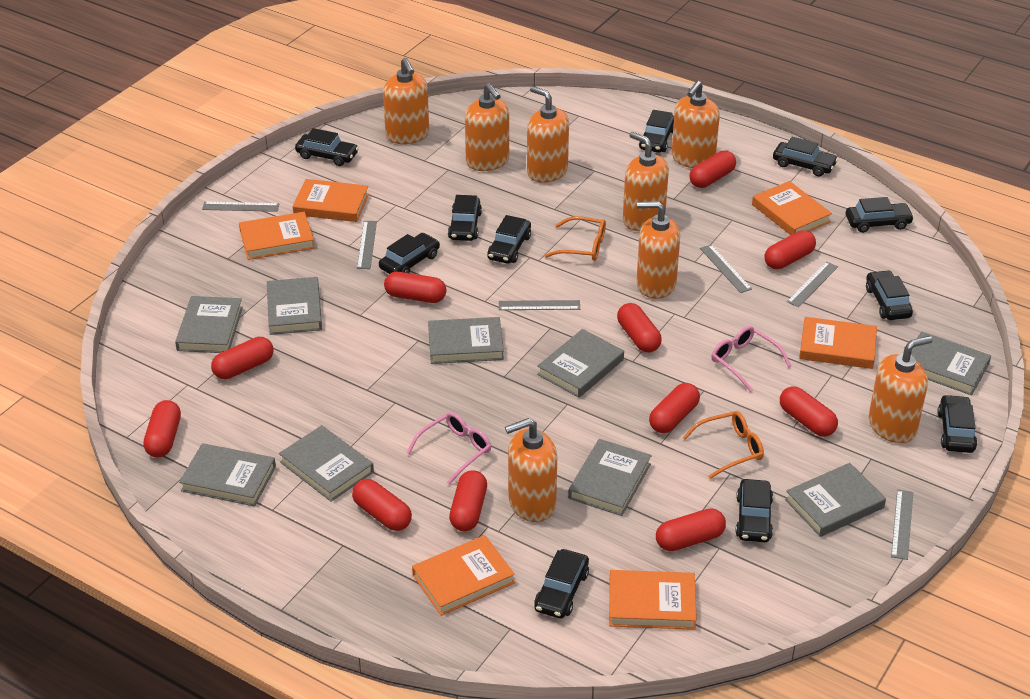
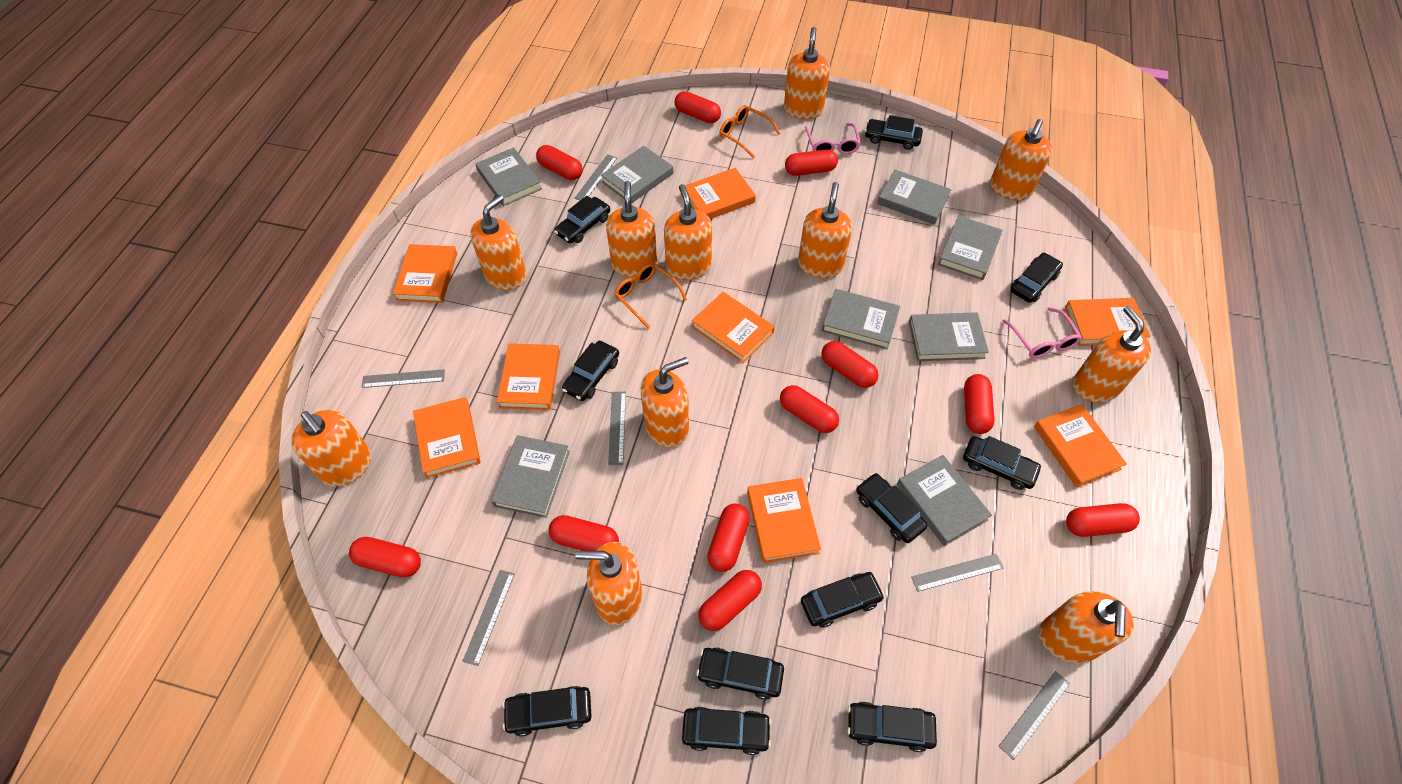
grey book: 9 -> 8
orange book: 6 -> 8
orange soap dispenser: 8 -> 11

